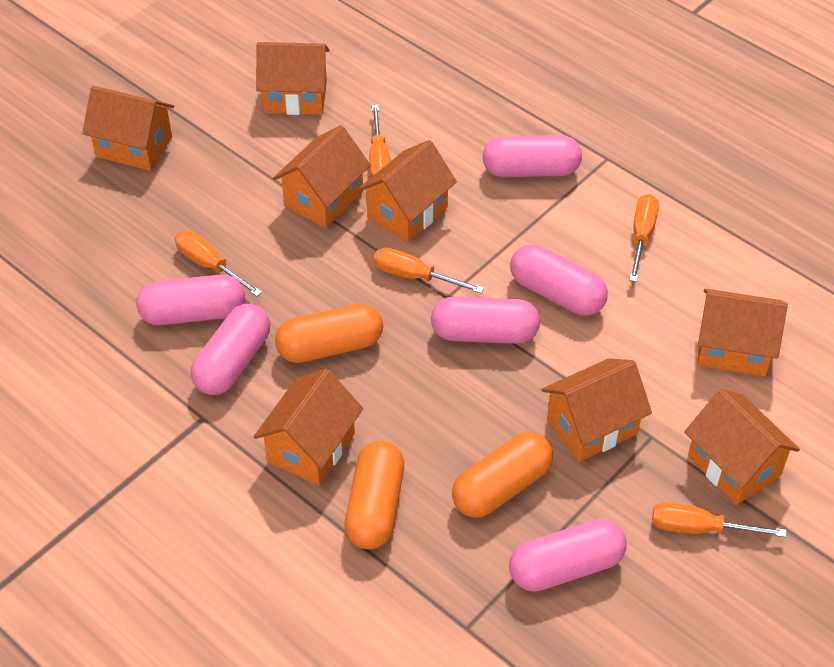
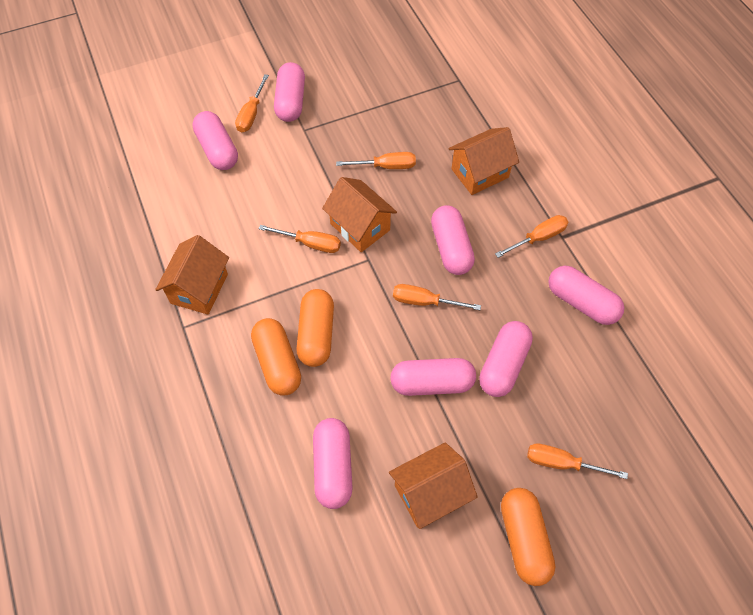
orange house: 8 -> 4
orange screwdriver: 5 -> 6
pink capsule: 6 -> 7

